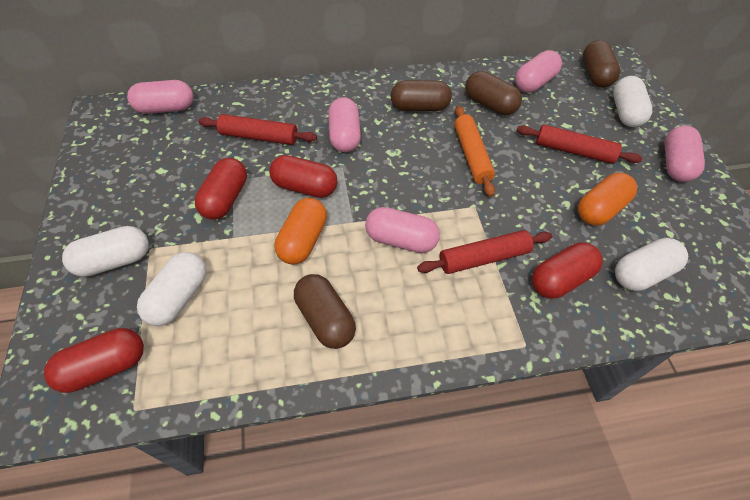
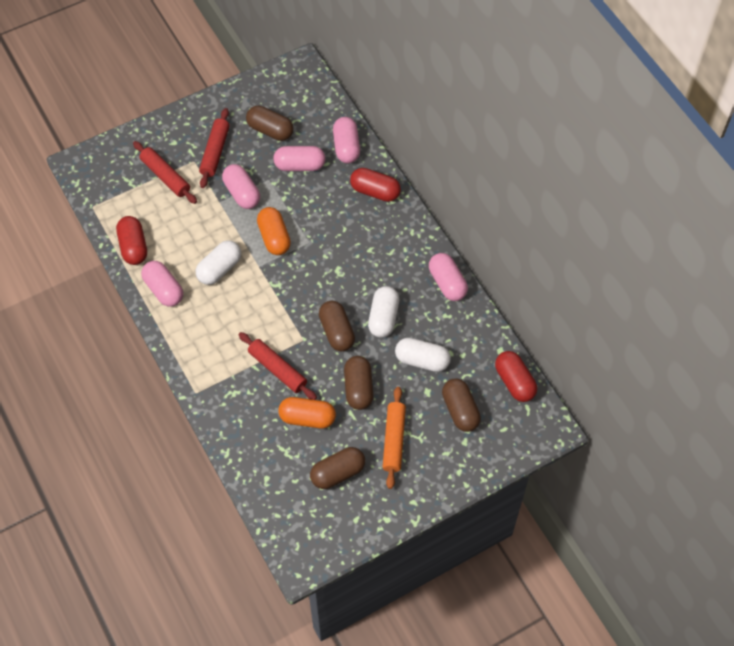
brown capsule: 4 -> 5
red capsule: 4 -> 3
white capsule: 4 -> 3

